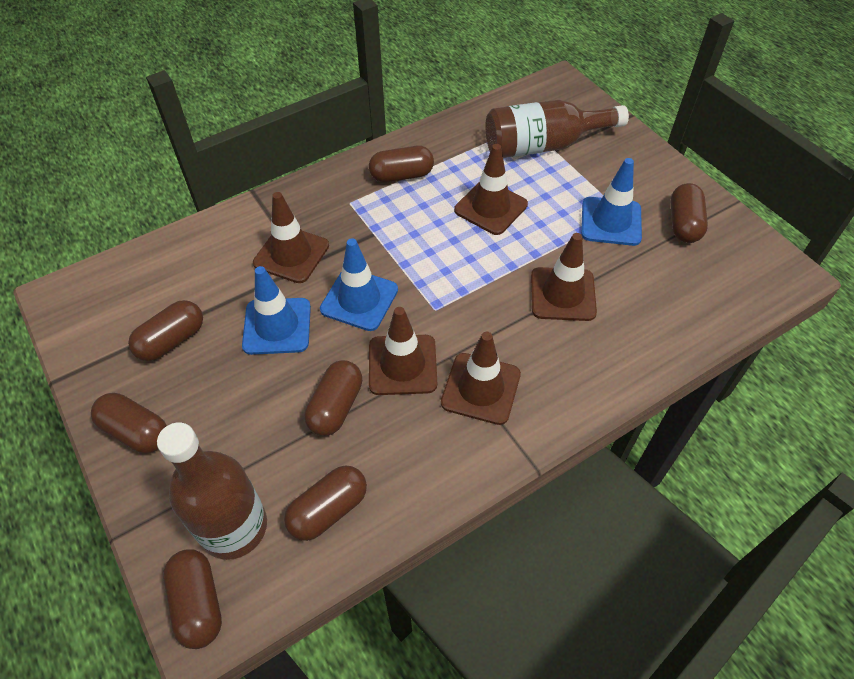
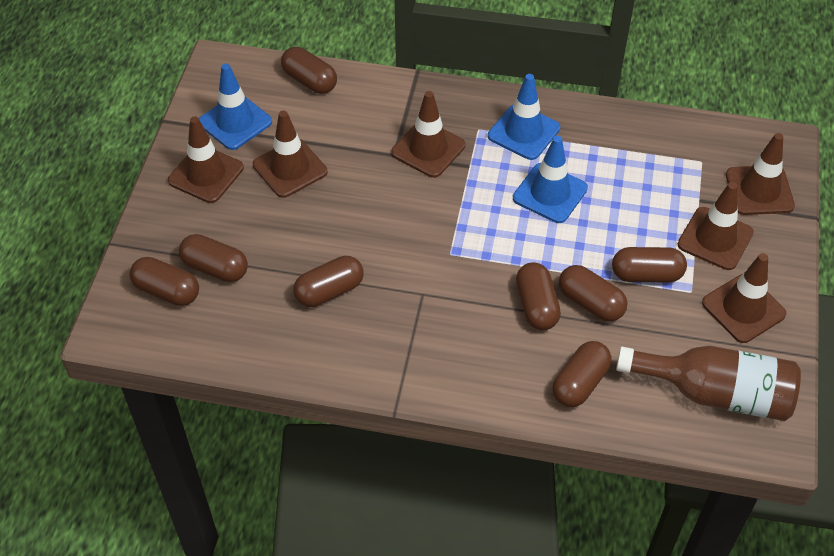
brown bottle: 2 -> 1
brown capsule: 7 -> 8
brown traffic cone: 5 -> 6

